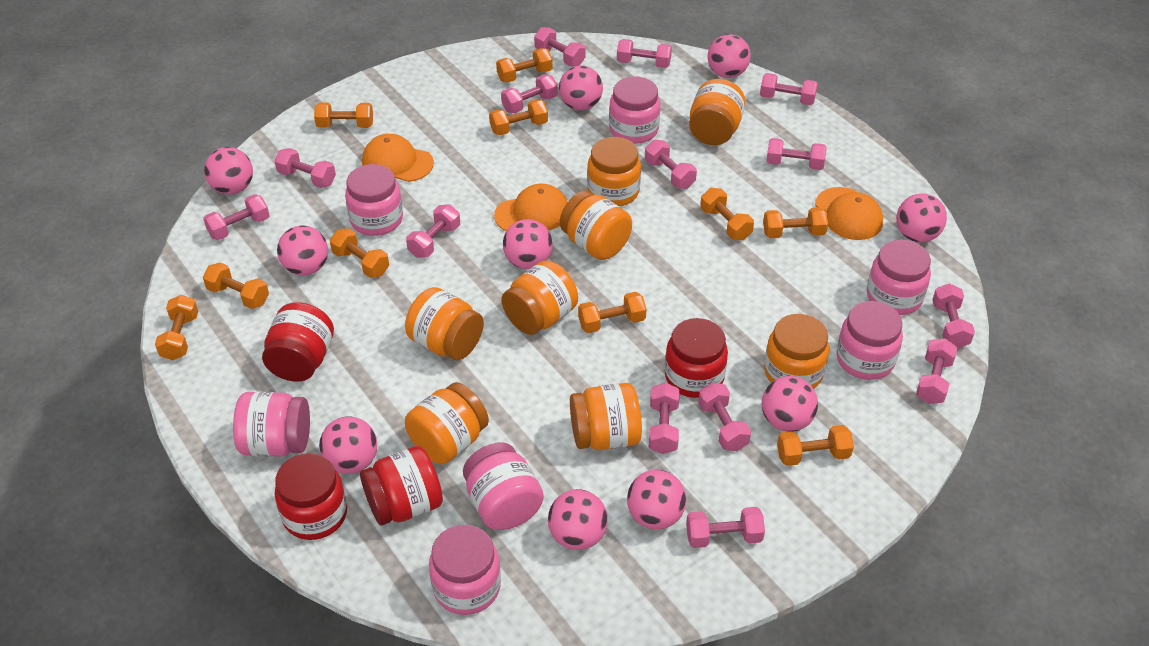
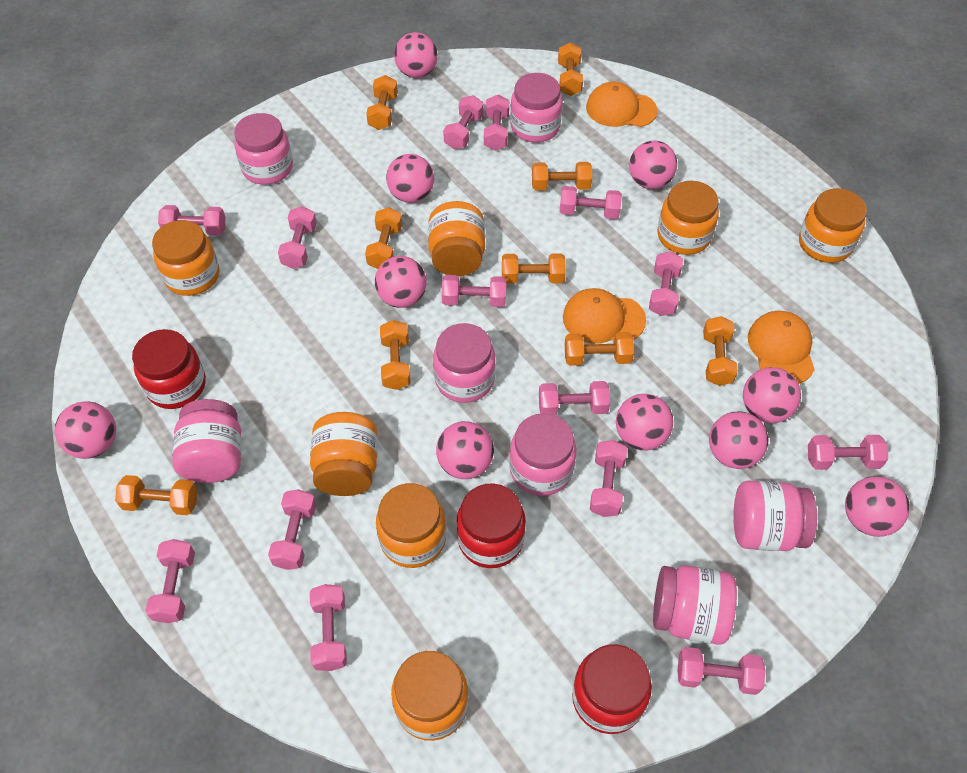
orange dumbbell: 10 -> 9
orange jar: 8 -> 7
red jar: 4 -> 3

